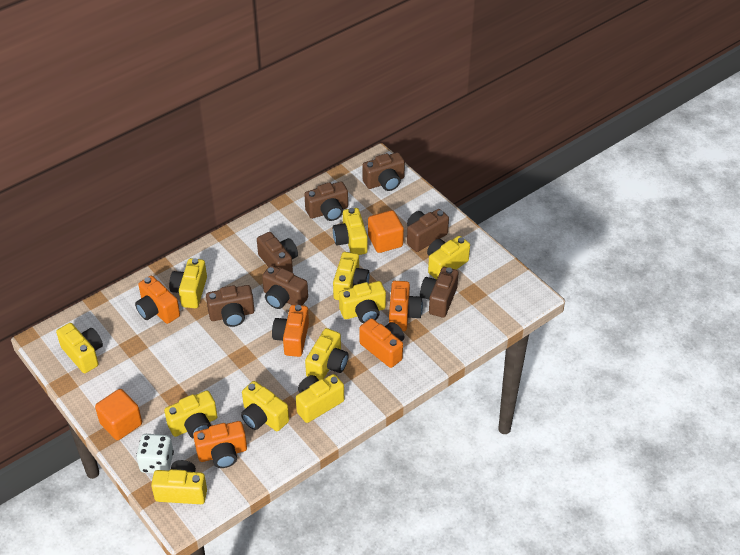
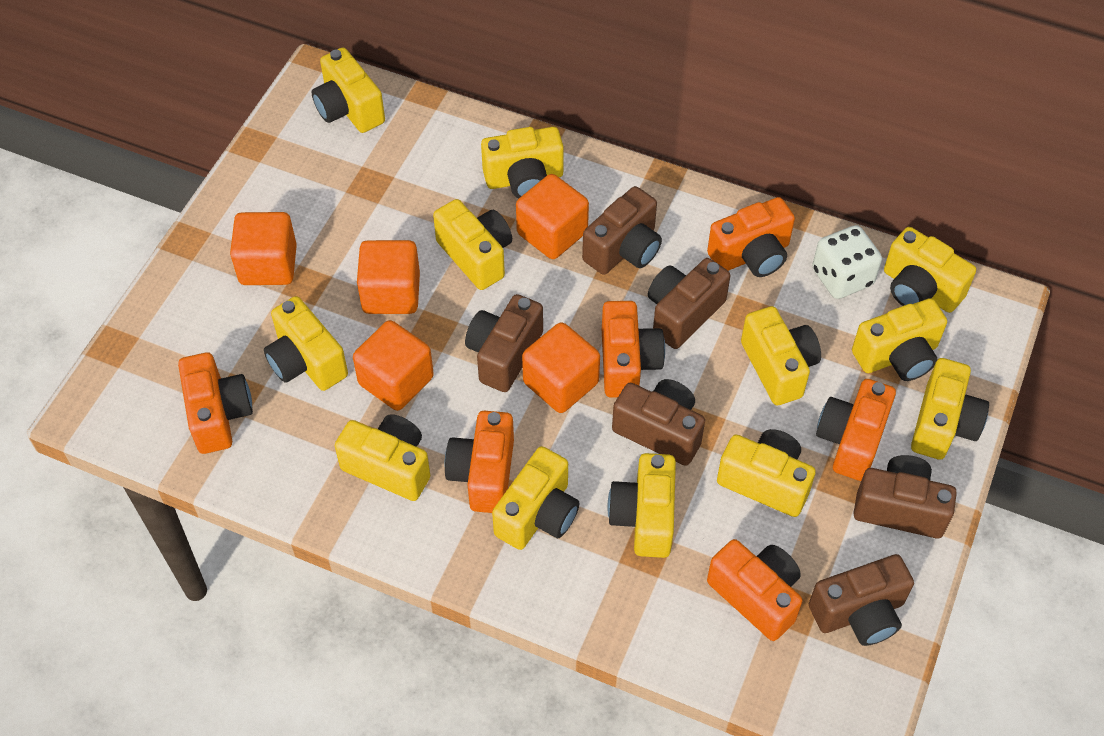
brown camera: 7 -> 6
orange camera: 5 -> 6
orange cube: 2 -> 5
yellow camera: 11 -> 12

